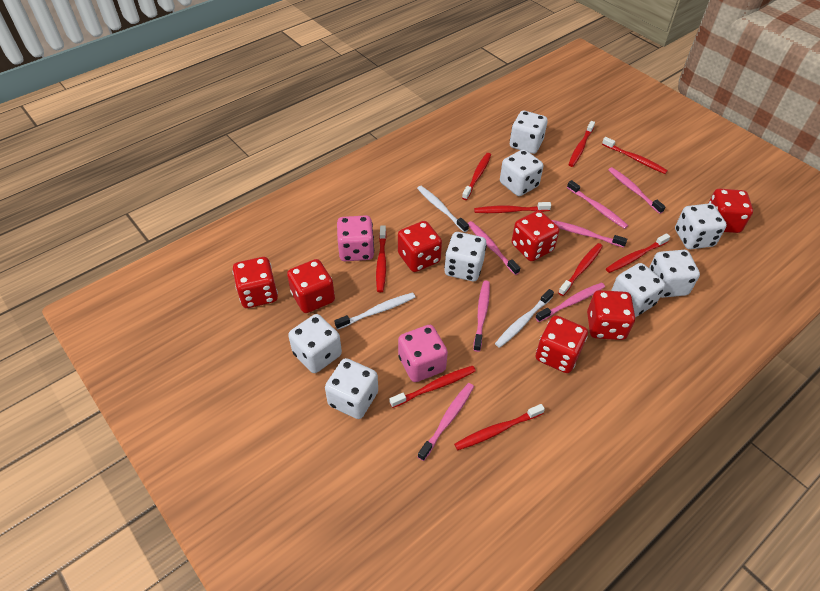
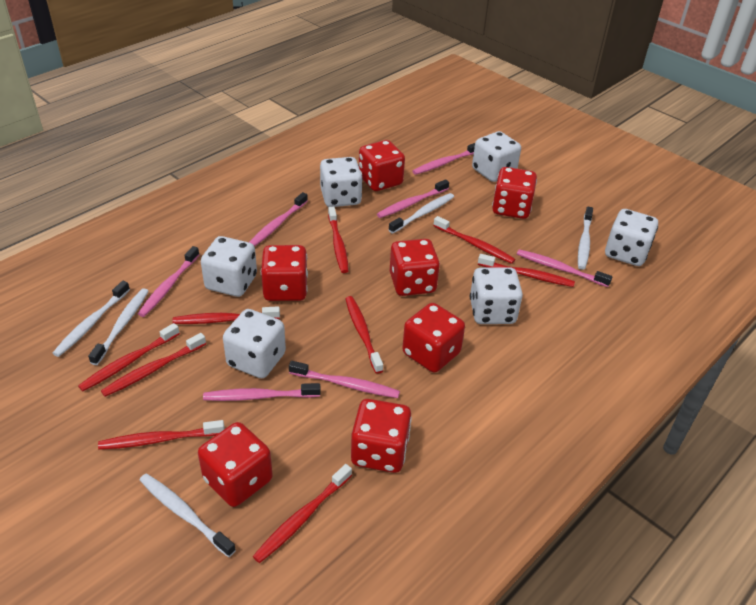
pink dice: 2 -> 0
white dice: 8 -> 6
white toothbrush: 3 -> 5

